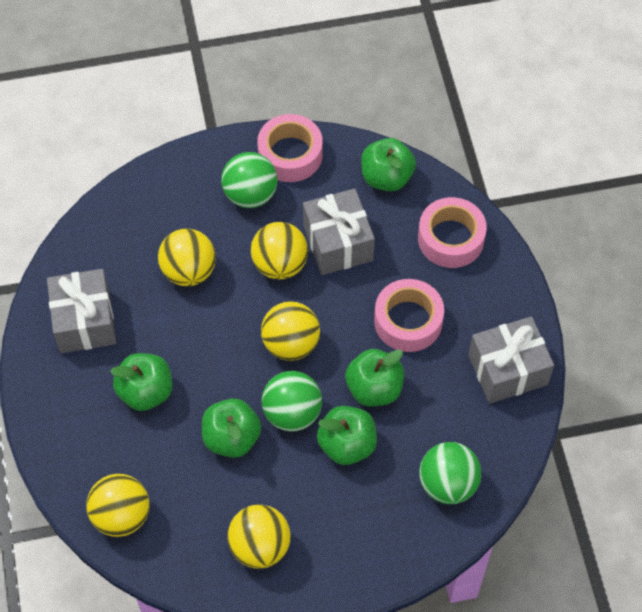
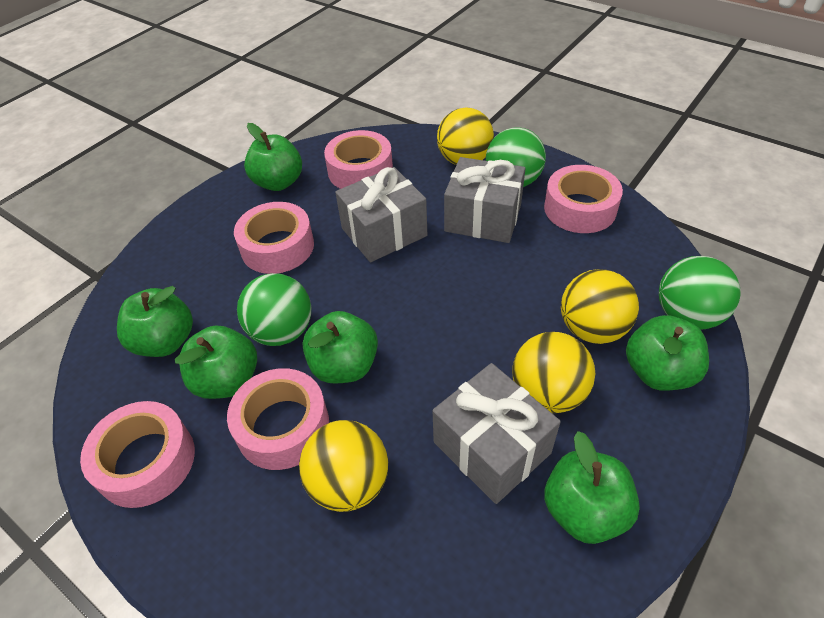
green apple: 5 -> 6
pink tape: 3 -> 5
yellow ball: 5 -> 4

